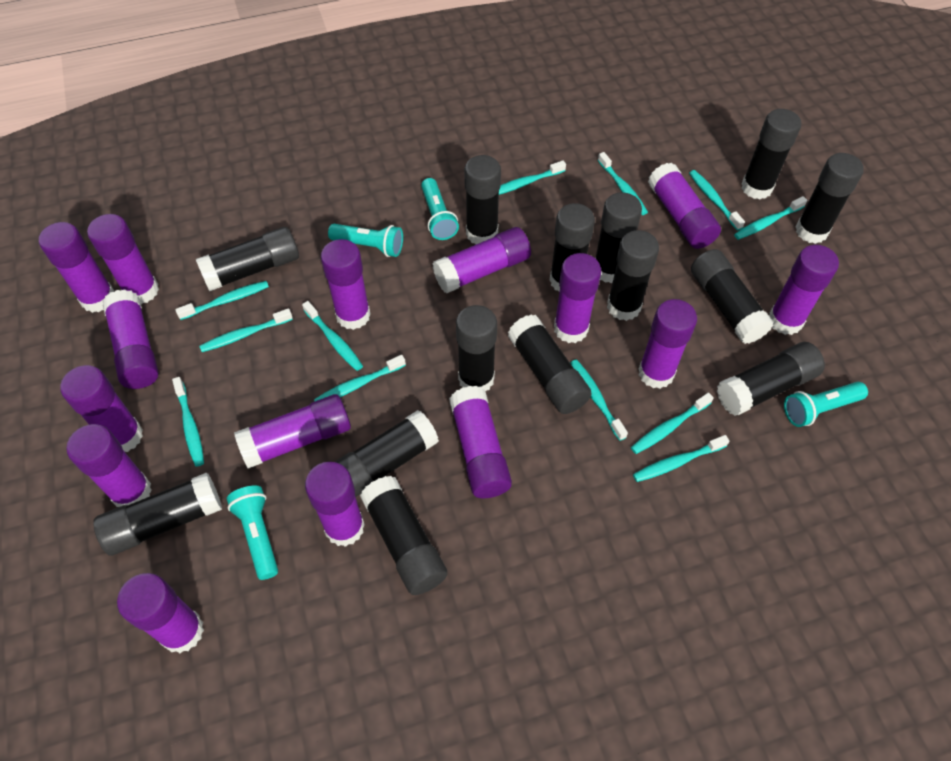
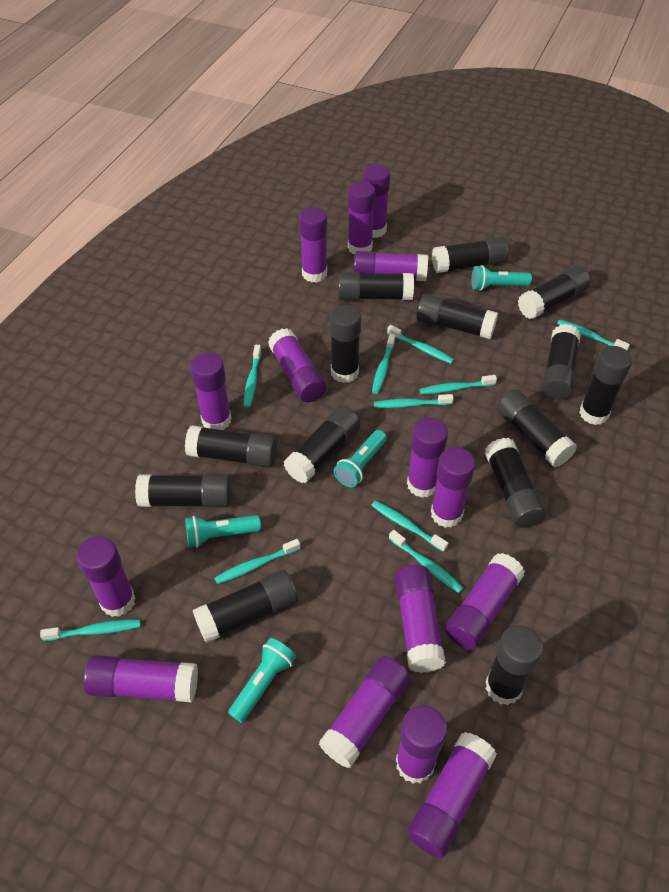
turquoise toothbrush: 12 -> 10

